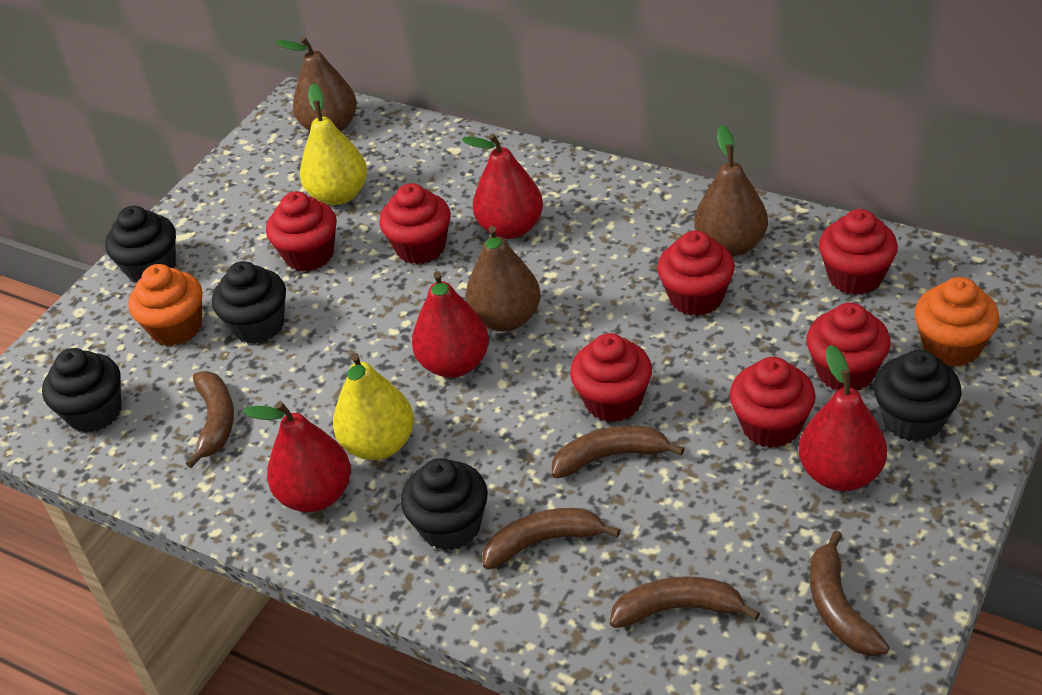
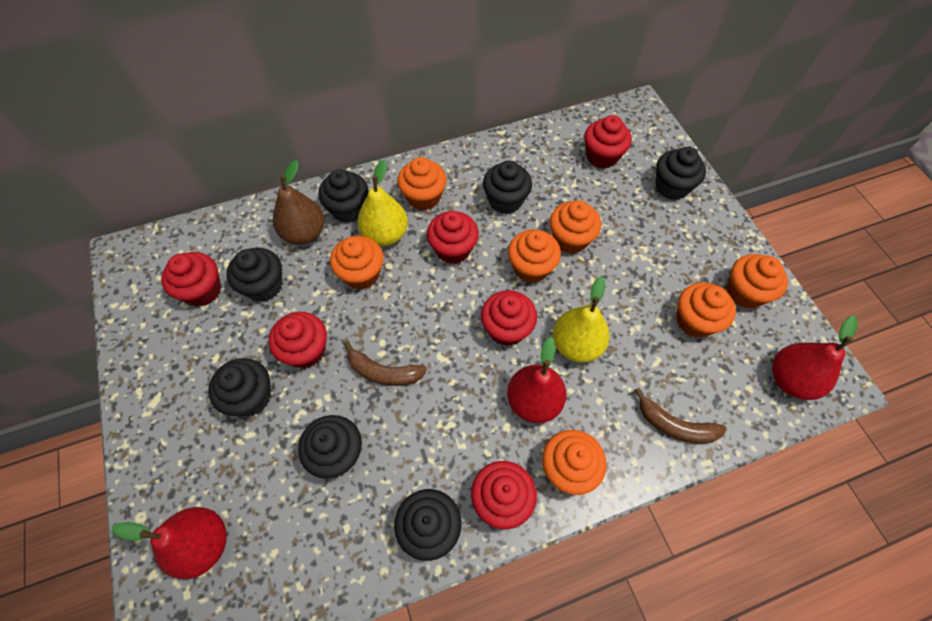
black cupcake: 5 -> 7
brown banana: 5 -> 2
brown pear: 3 -> 1
orange cupcake: 2 -> 7
red cupcake: 7 -> 6
red pear: 4 -> 3

